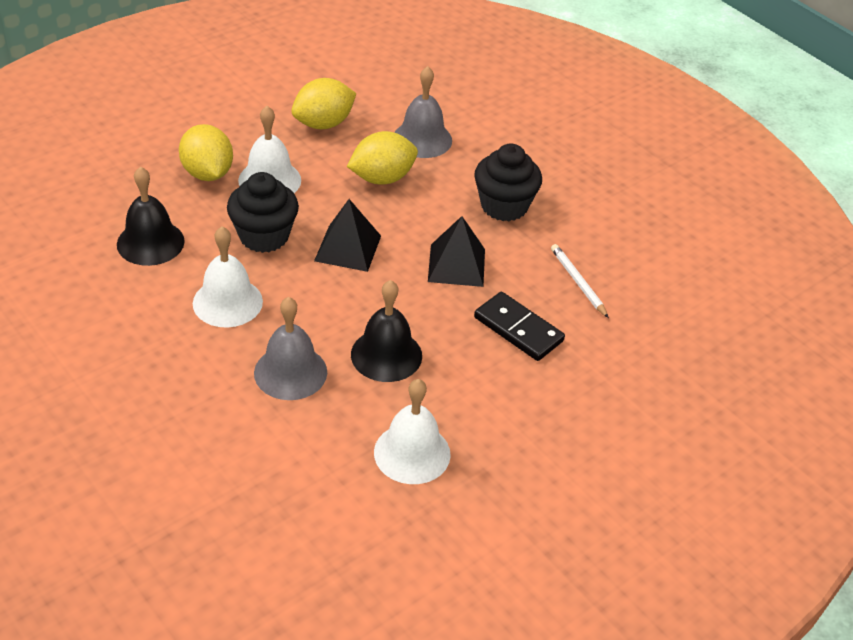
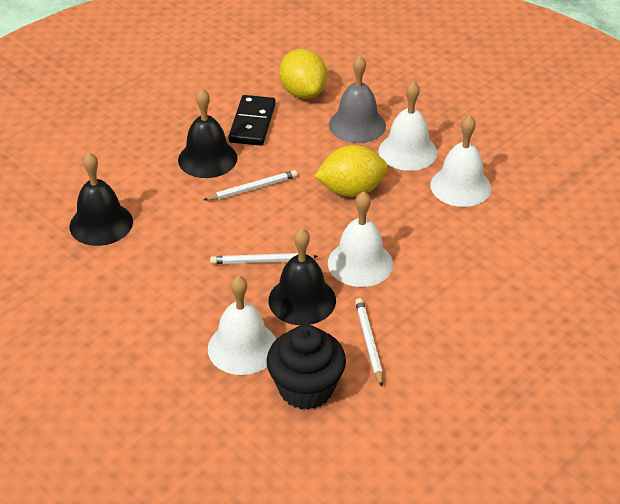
black bell: 2 -> 3
black cupcake: 2 -> 1
black pyramid: 2 -> 0
grey bell: 2 -> 1
white bell: 3 -> 4
white pencil: 1 -> 3
yellow lemon: 3 -> 2

